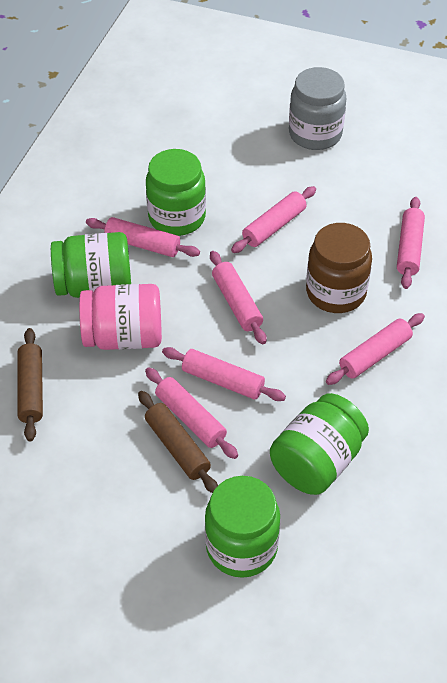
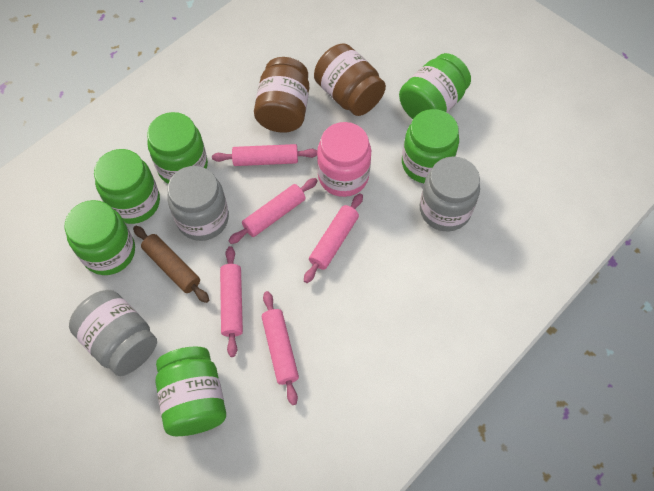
brown jar: 1 -> 2
brown rolling pin: 2 -> 1
green jar: 4 -> 6
grey jar: 1 -> 3
pink rolling pin: 7 -> 5

